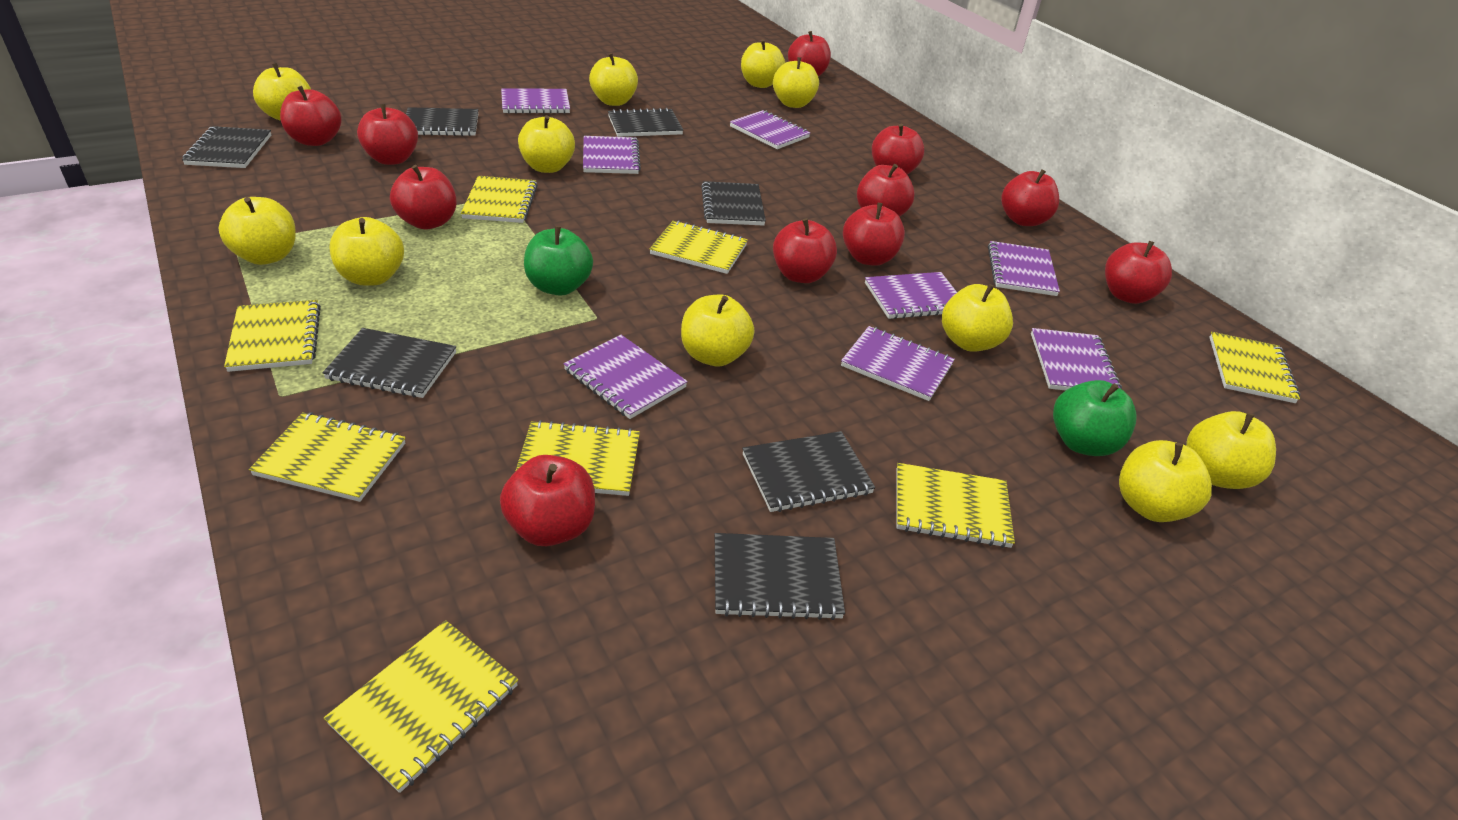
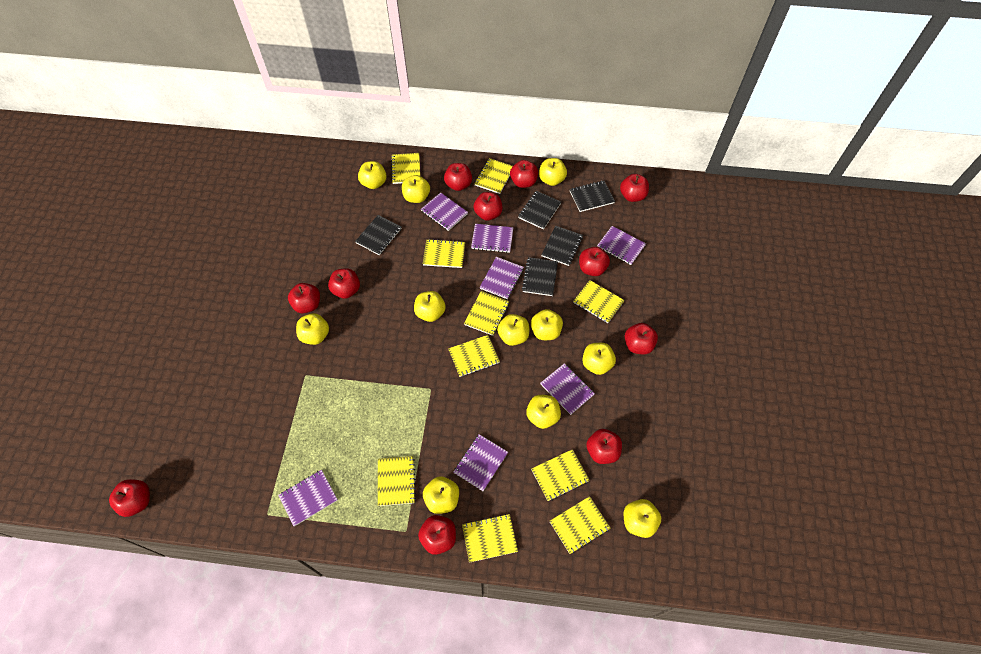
black notebook: 7 -> 5
green apple: 2 -> 0
purple notebook: 8 -> 7
yellow notebook: 8 -> 10

